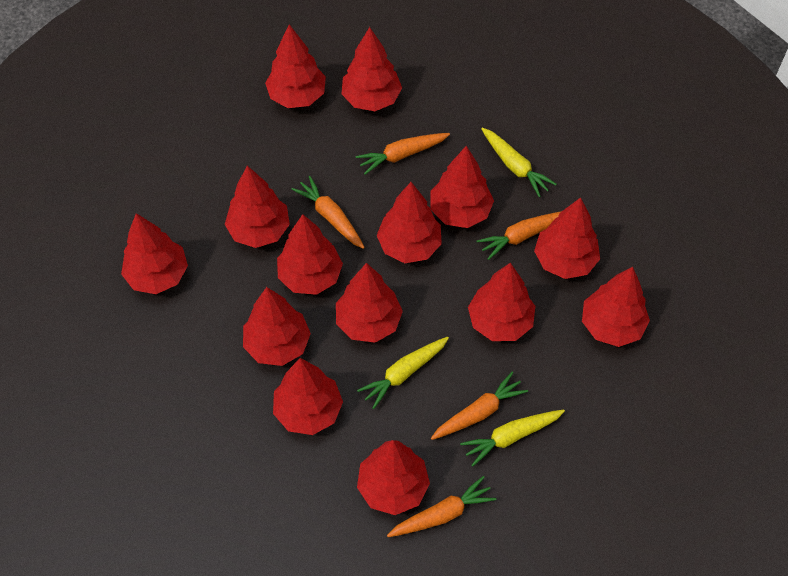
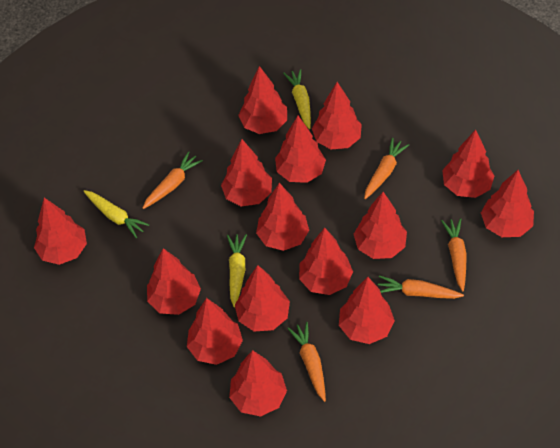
red tree: 14 -> 15

